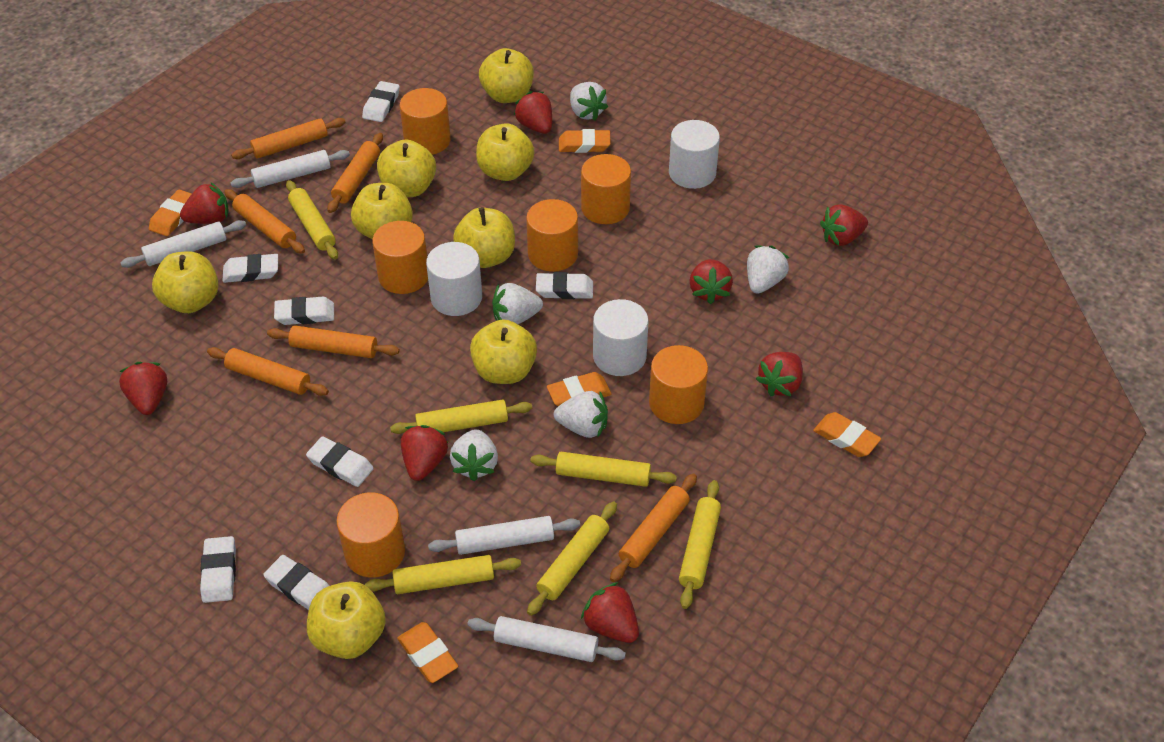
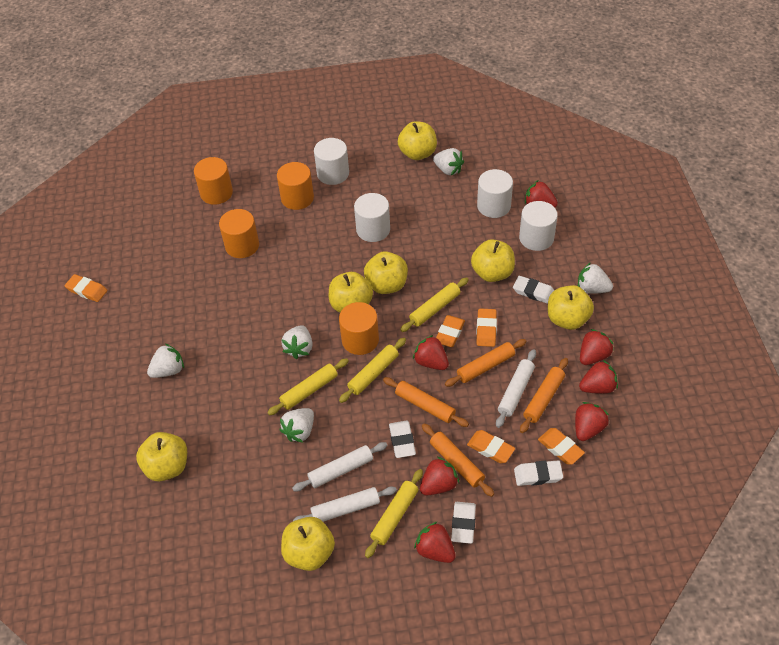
orange cylinder: 6 -> 4
orange rolling pin: 6 -> 4
red strawberry: 8 -> 7
white cylinder: 3 -> 4
white eraser: 7 -> 4
white rolling pin: 4 -> 3
yellow apple: 8 -> 7
yellow rolling pin: 6 -> 4

